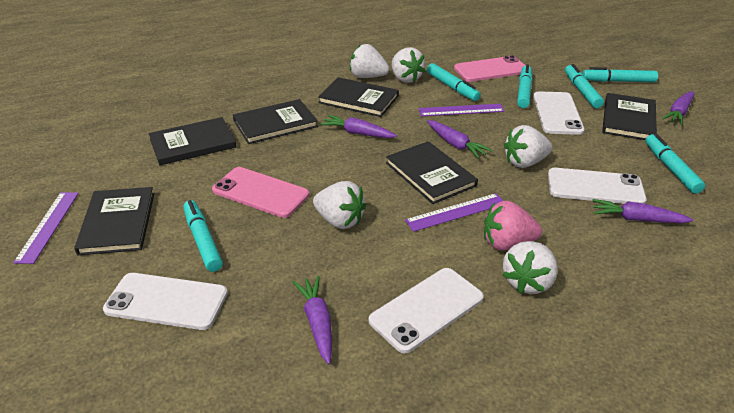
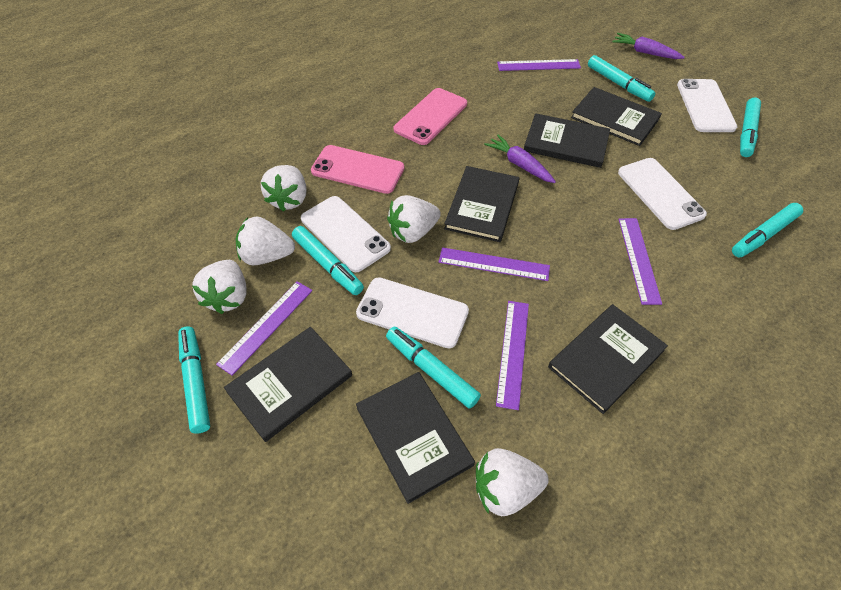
pink strawberry: 1 -> 0
purple carrot: 5 -> 2
purple ruler: 3 -> 5

